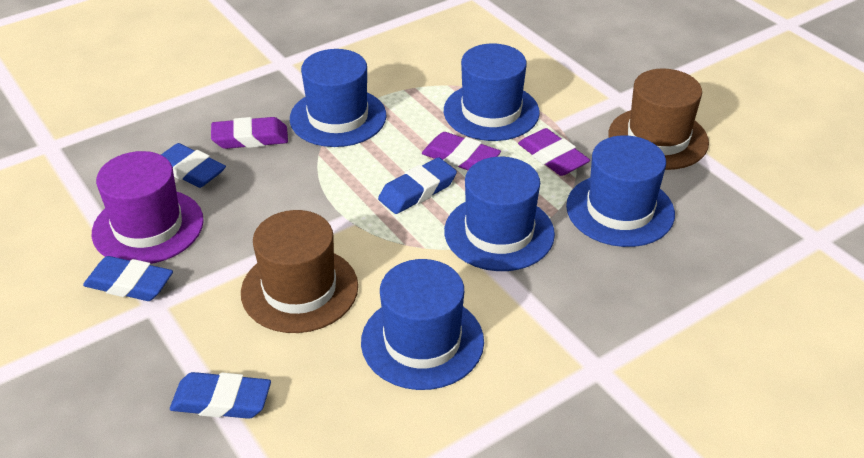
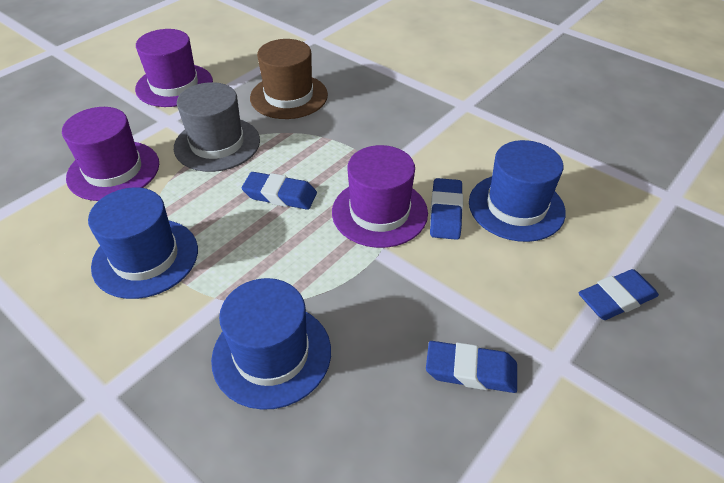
blue hat: 5 -> 3
brown hat: 2 -> 1
grey hat: 0 -> 1
purple eraser: 3 -> 0
purple hat: 1 -> 3

